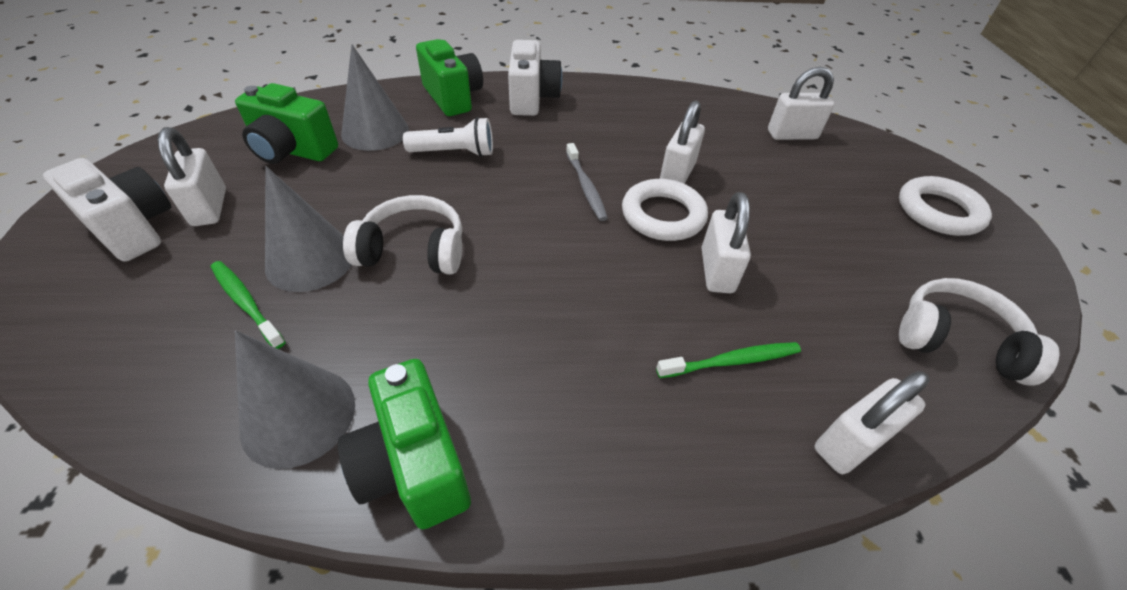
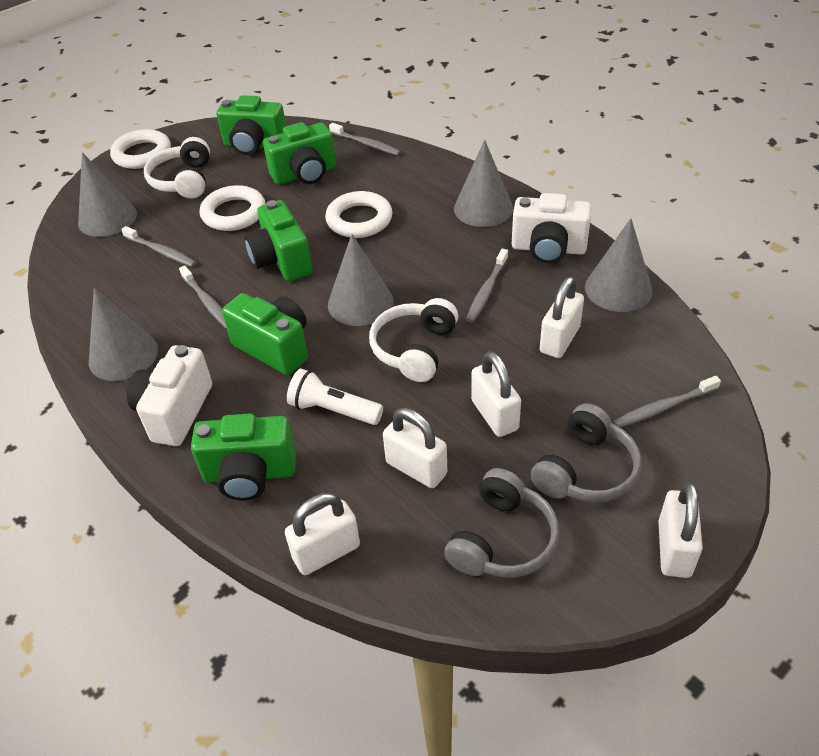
green camera: 3 -> 5
green toothbrush: 2 -> 0
grey cone: 3 -> 5
grey headphones: 0 -> 2
grey toothbrush: 1 -> 5
white ring: 2 -> 3

